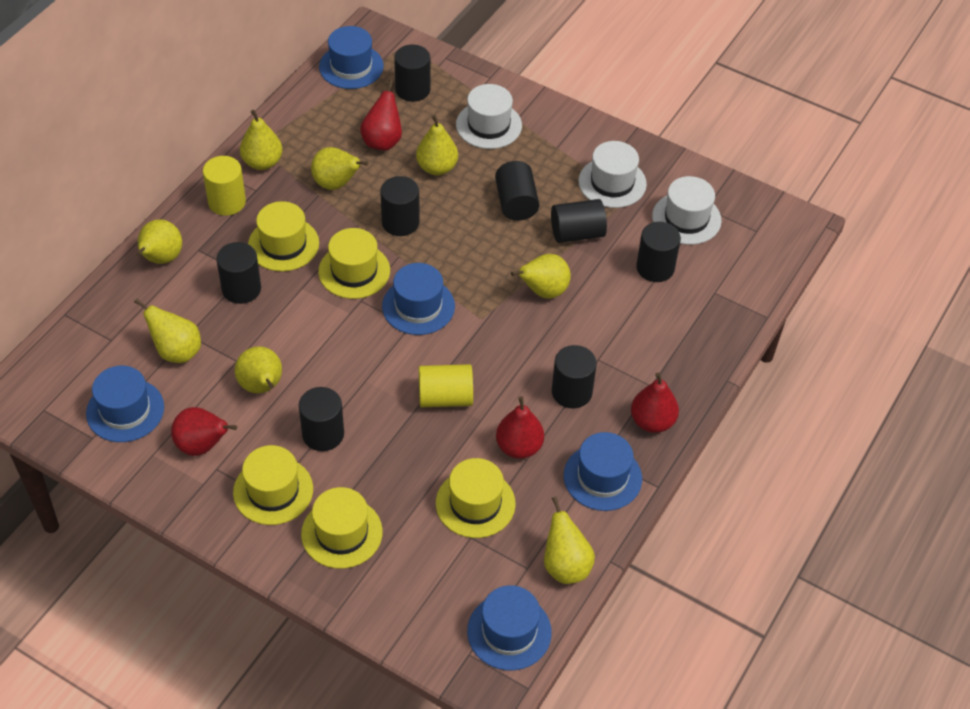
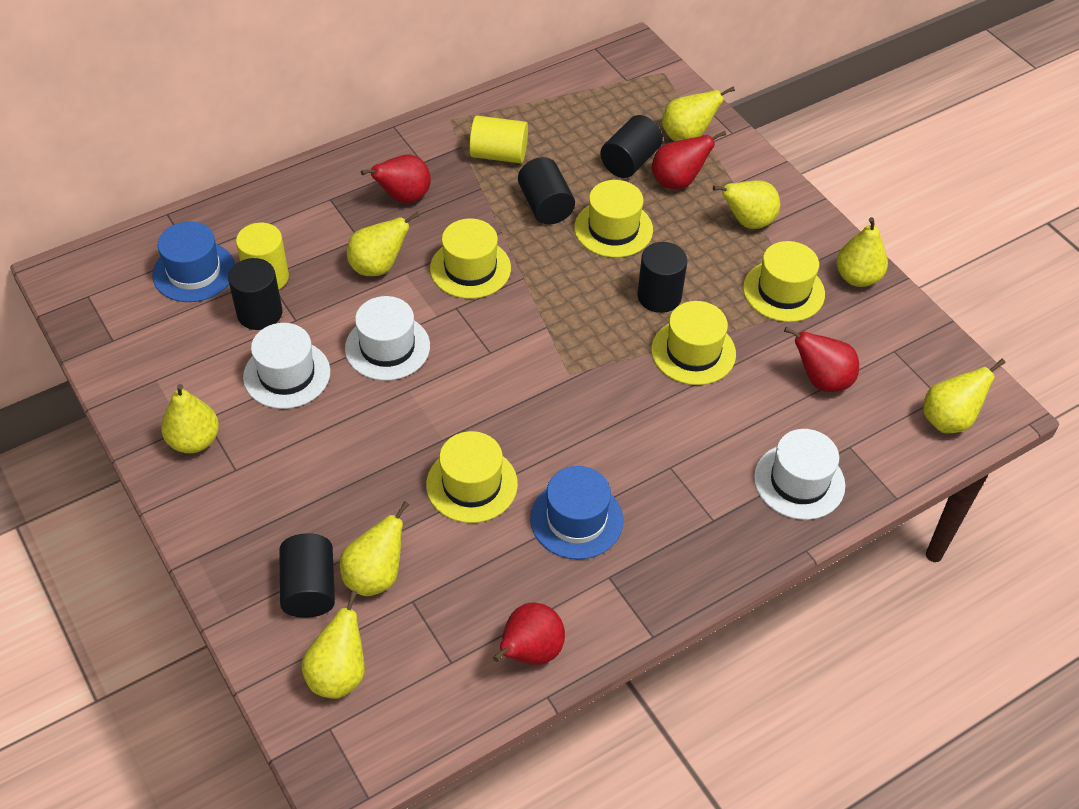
black cylinder: 8 -> 5
blue hat: 5 -> 2

